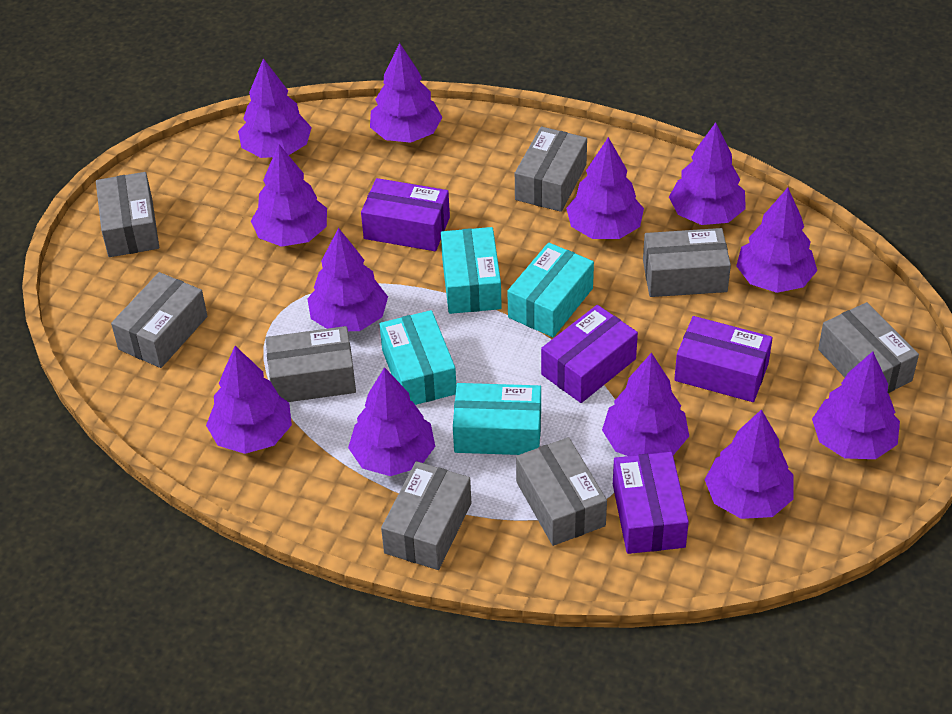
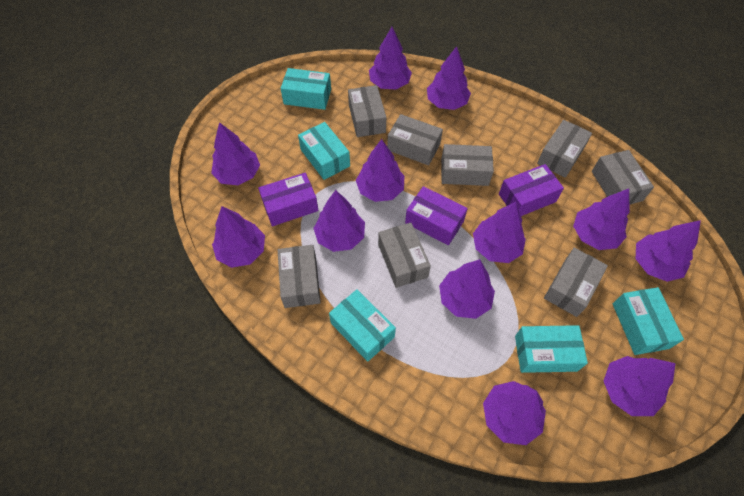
purple box: 4 -> 3
turquoise box: 4 -> 5

